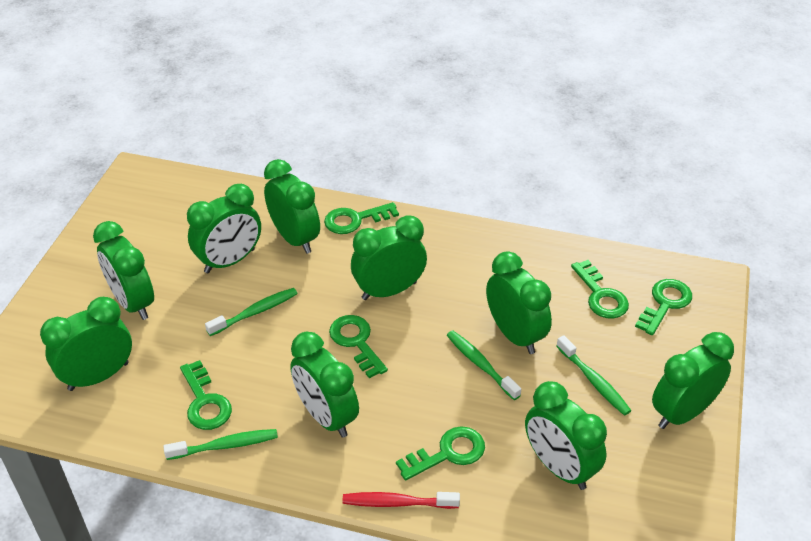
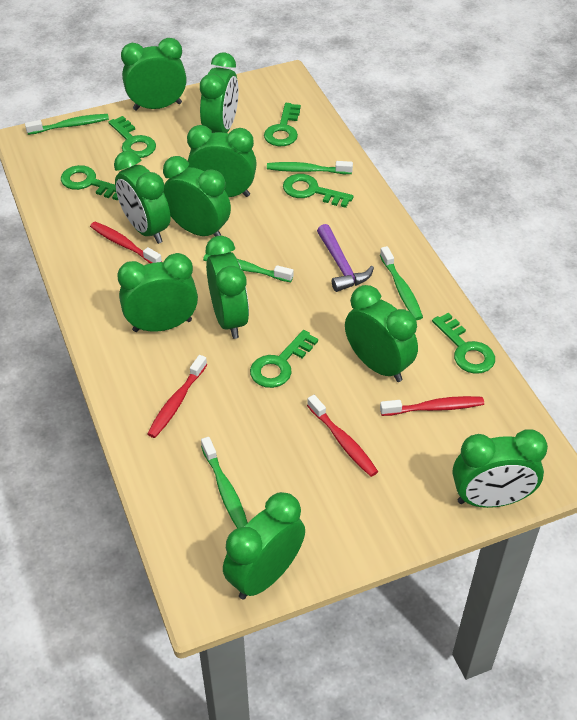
green clock: 9 -> 10
green toothbrush: 4 -> 5
purple hammer: 0 -> 1
red toothbrush: 1 -> 4

